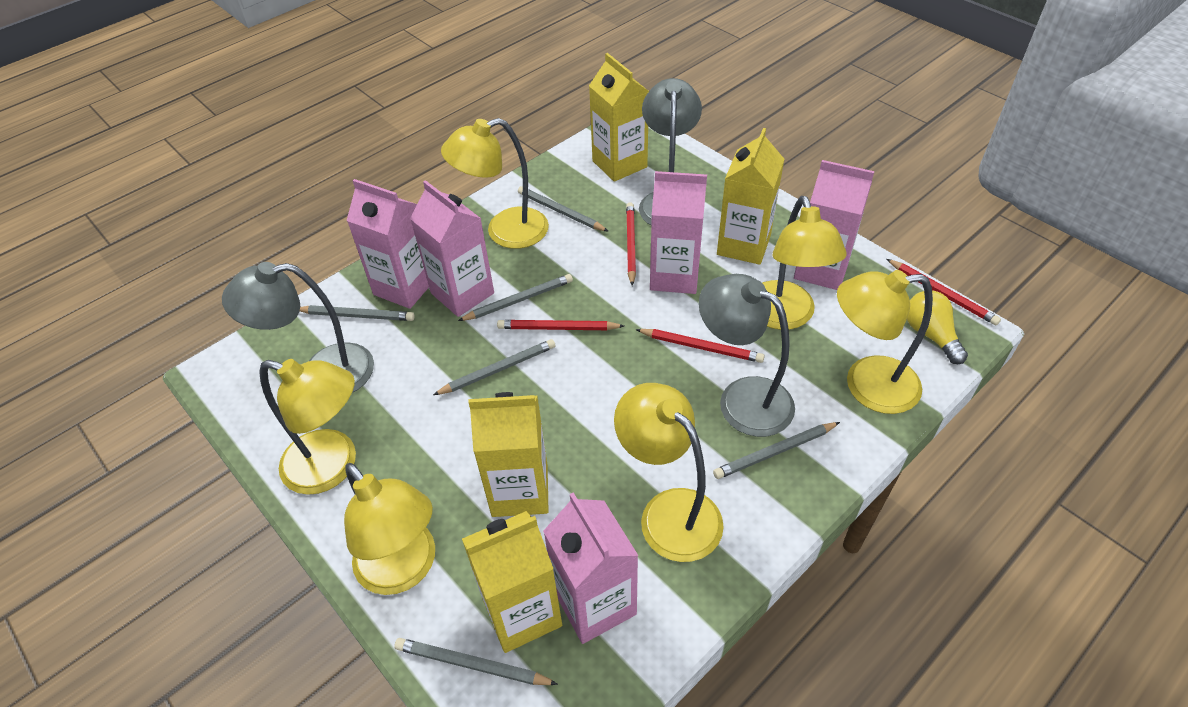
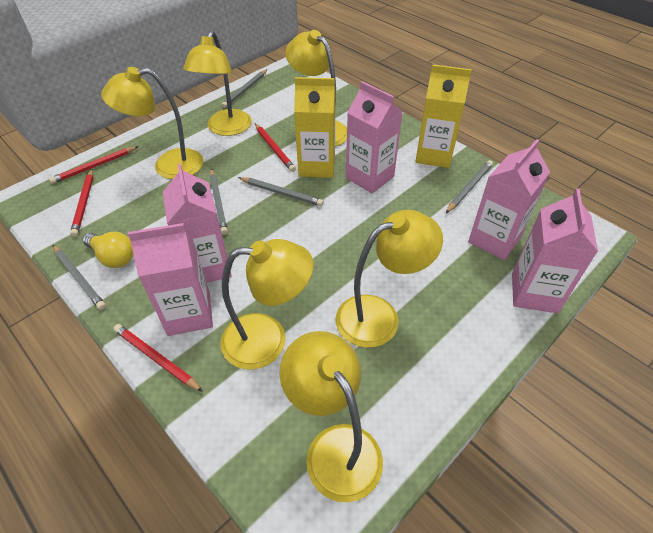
grey lamp: 3 -> 0
grey pencil: 6 -> 5
yellow carton: 4 -> 2

